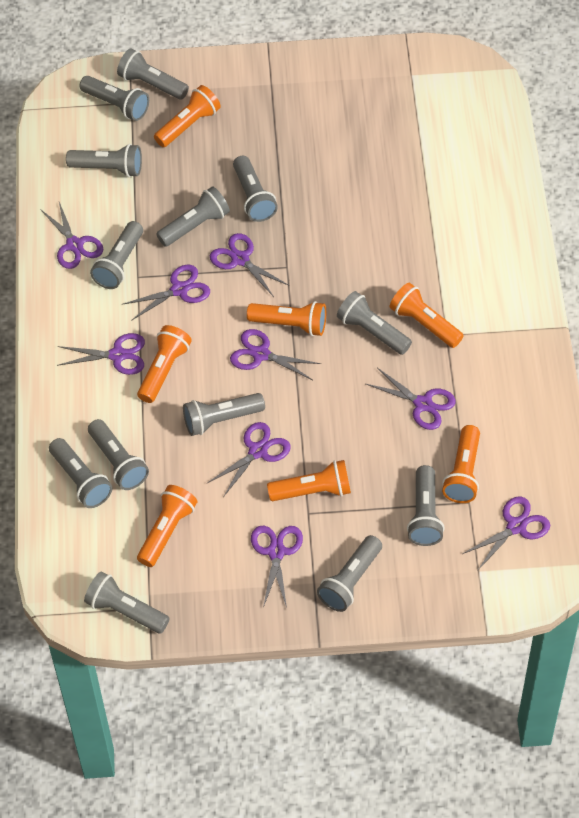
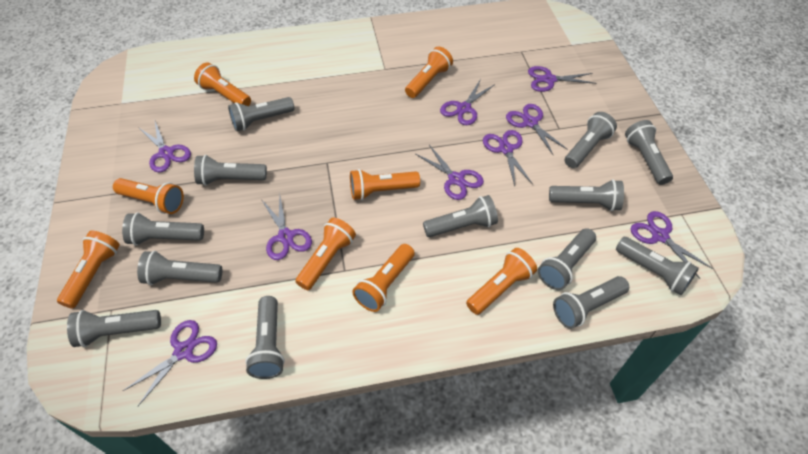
orange flashlight: 7 -> 8

